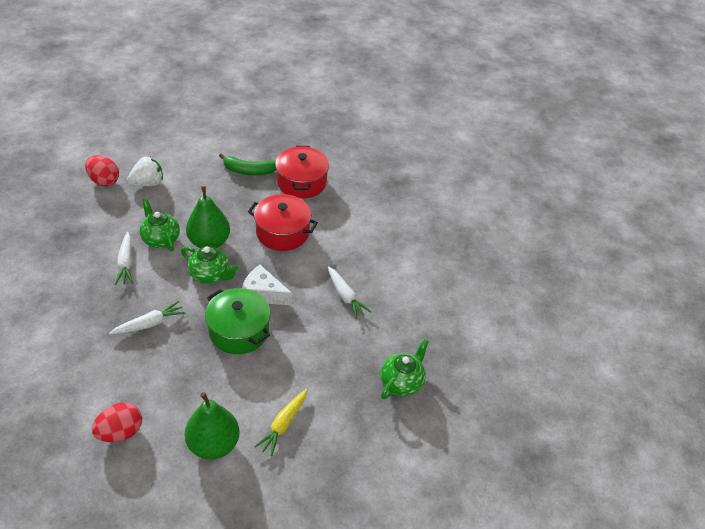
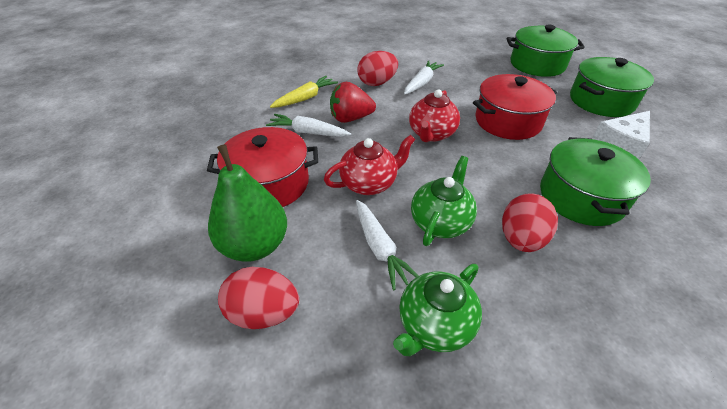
green banana: 1 -> 0
green pear: 2 -> 1
green pot: 1 -> 3
green teapot: 3 -> 2
red egg: 2 -> 3
red strawberry: 0 -> 1
red teapot: 0 -> 2
white strawberry: 1 -> 0

